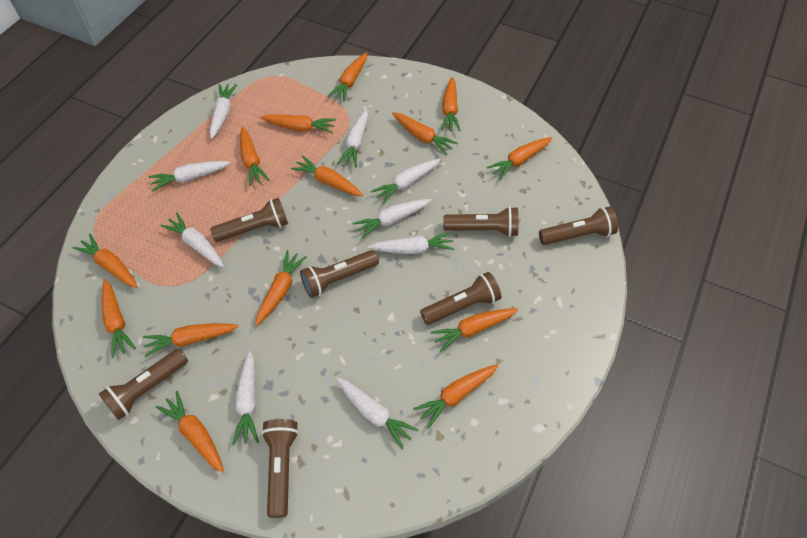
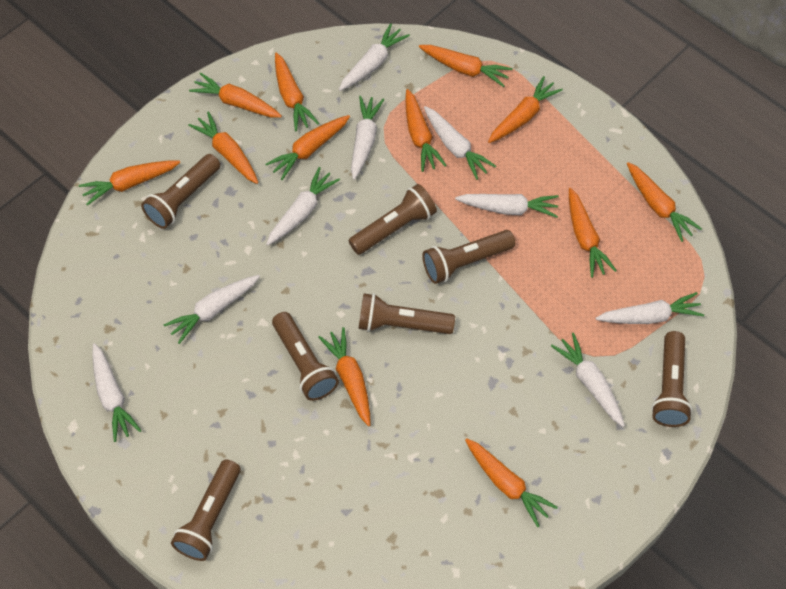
orange carrot: 14 -> 12

